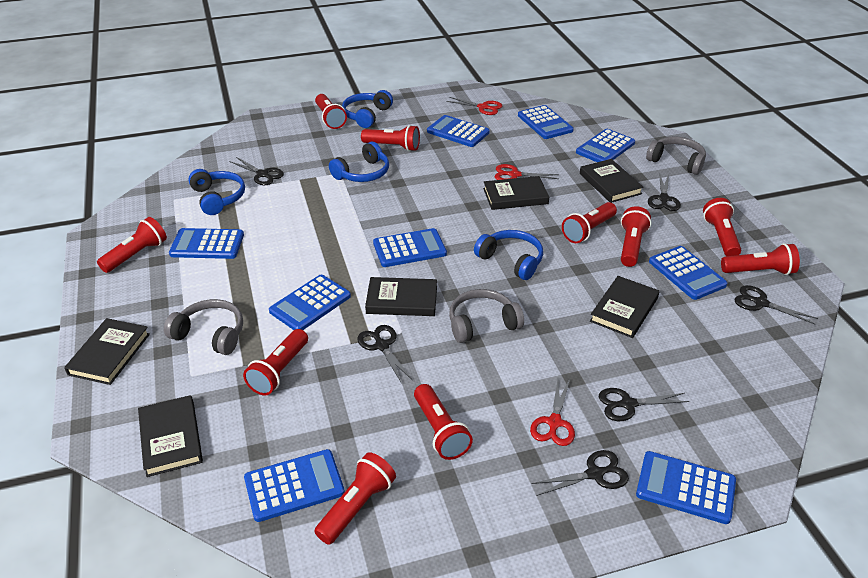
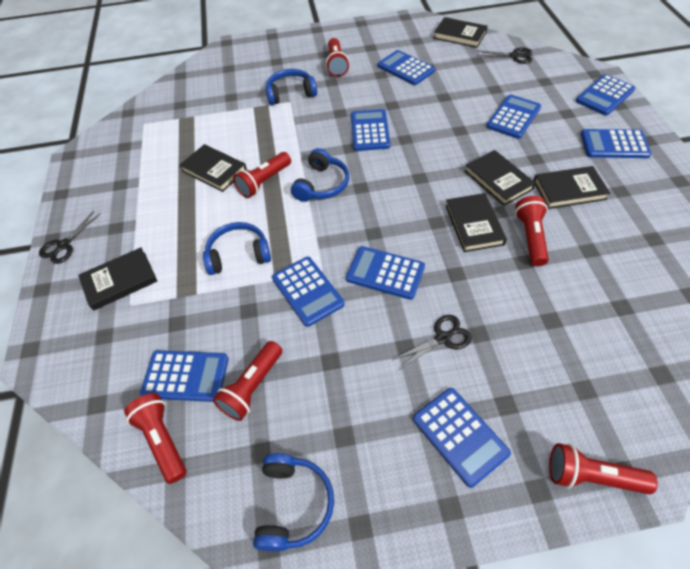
black scissors: 6 -> 3
grey headphones: 3 -> 0
red flashlight: 10 -> 6
red scissors: 3 -> 0

